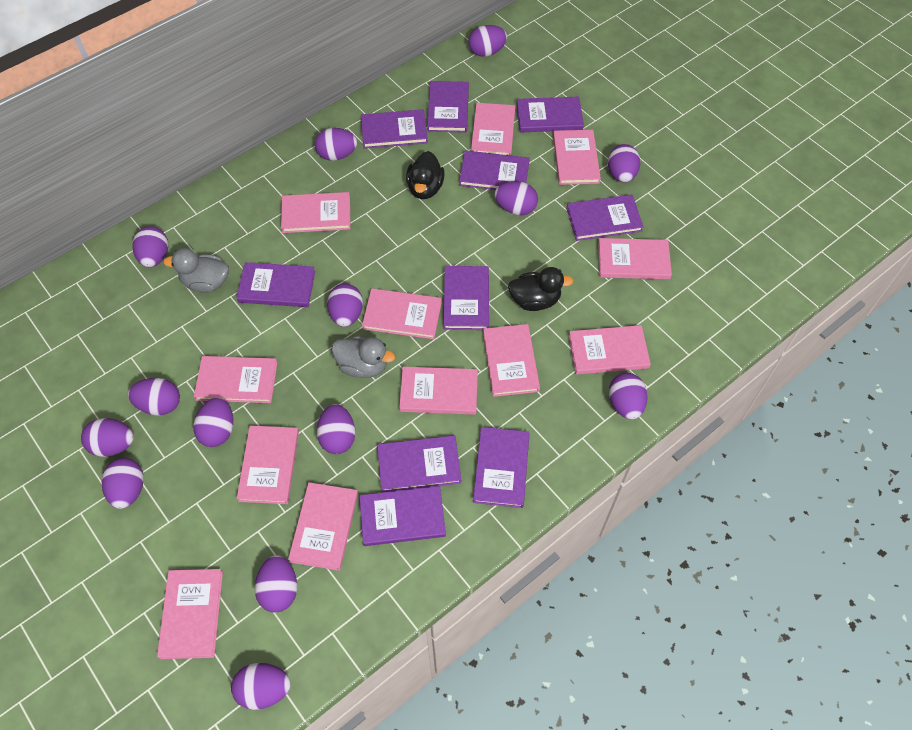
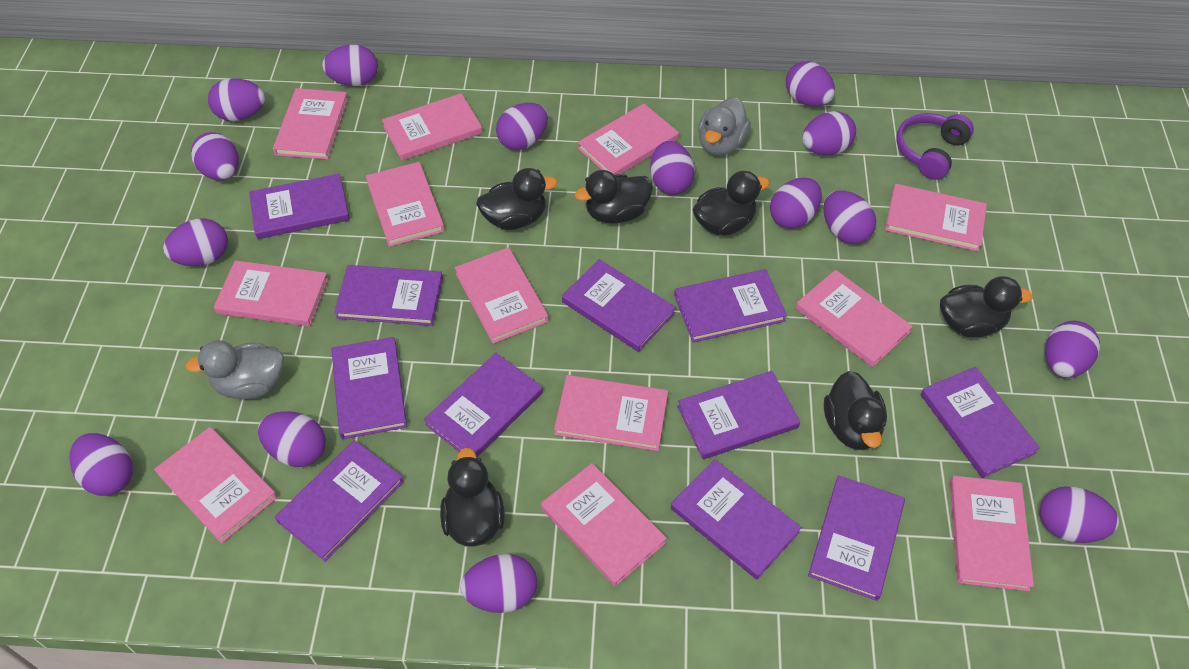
black duck: 2 -> 6
purple book: 10 -> 11
purple egg: 14 -> 15
purple headphones: 0 -> 1

